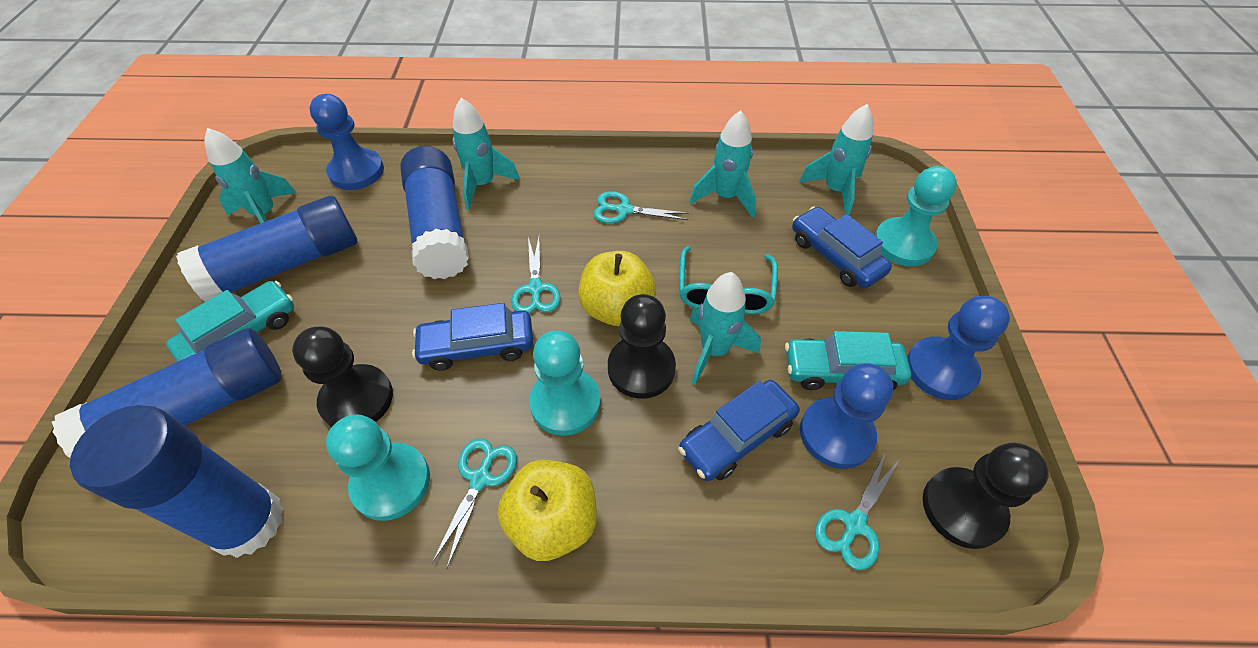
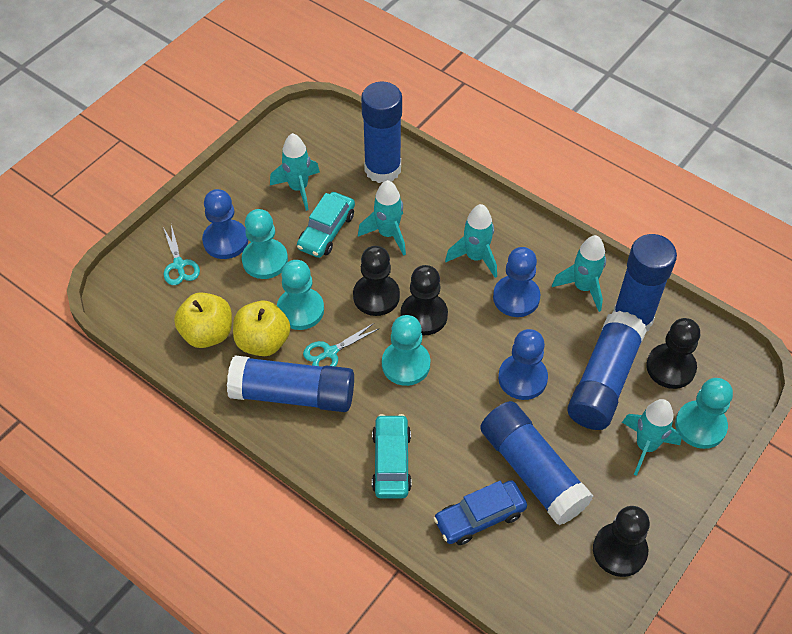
black pawn: 3 -> 4
blue car: 3 -> 1
blue glue stick: 4 -> 5
turquoise glasses: 1 -> 0
turquoise pawn: 3 -> 4
turquoise scissors: 4 -> 2

